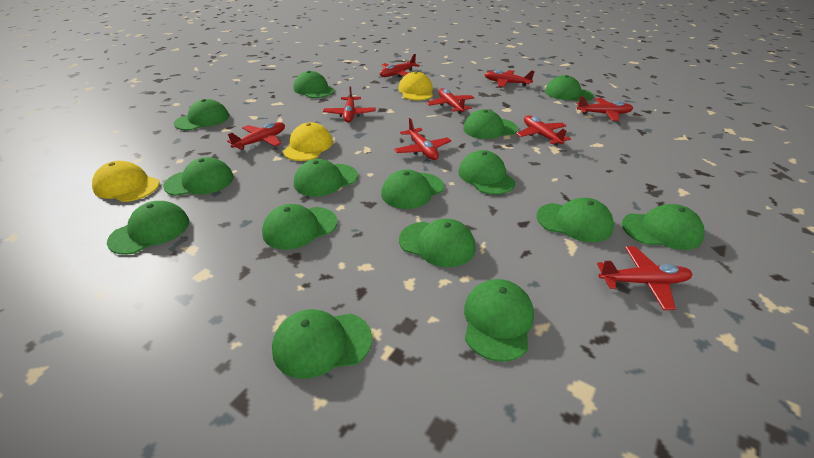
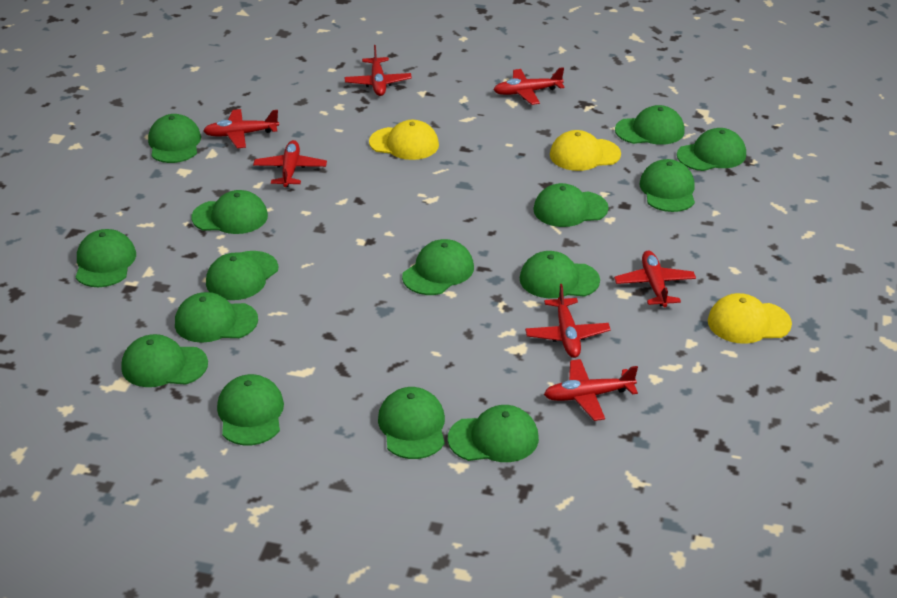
red plane: 9 -> 7

